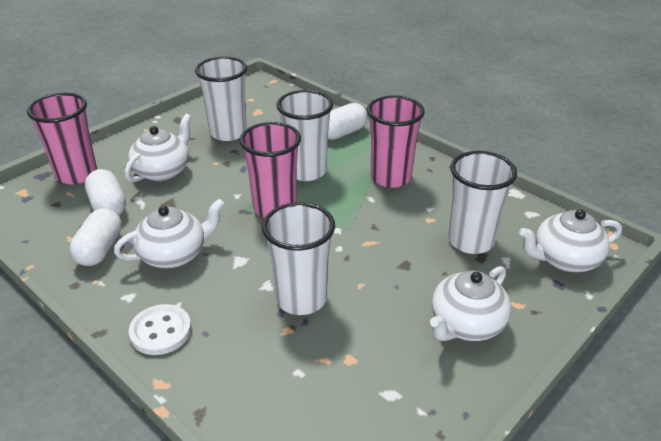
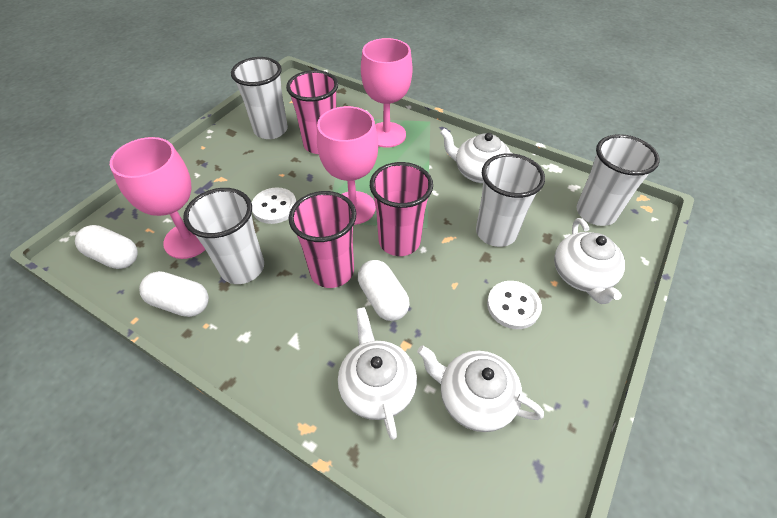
pink goblet: 0 -> 3
white button: 1 -> 2

